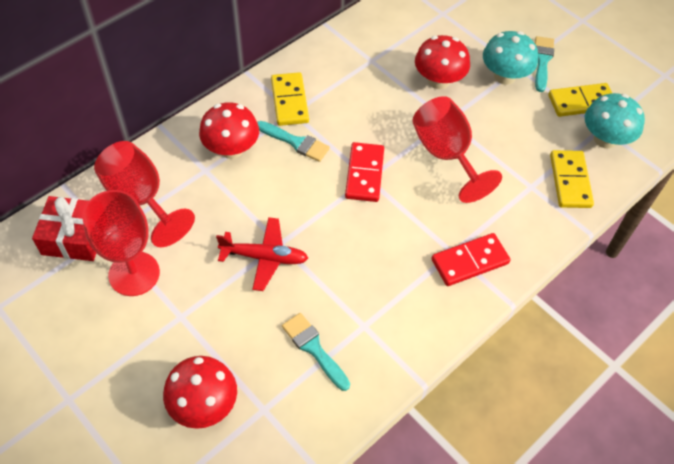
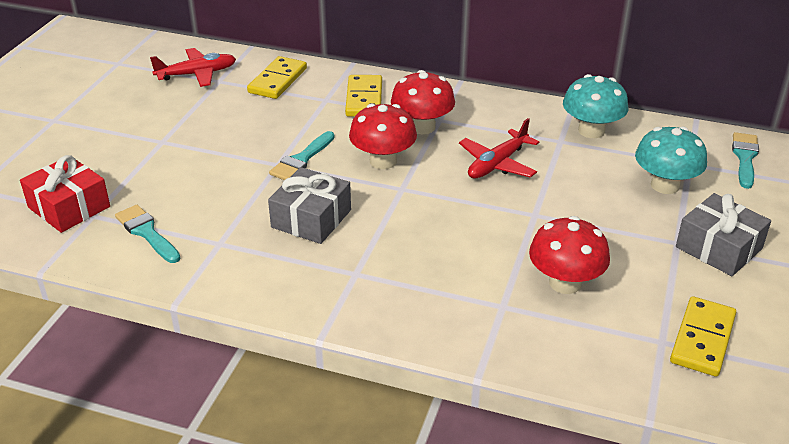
grey gift: 0 -> 2
red domino: 2 -> 0
red goblet: 3 -> 0
red plane: 1 -> 2

